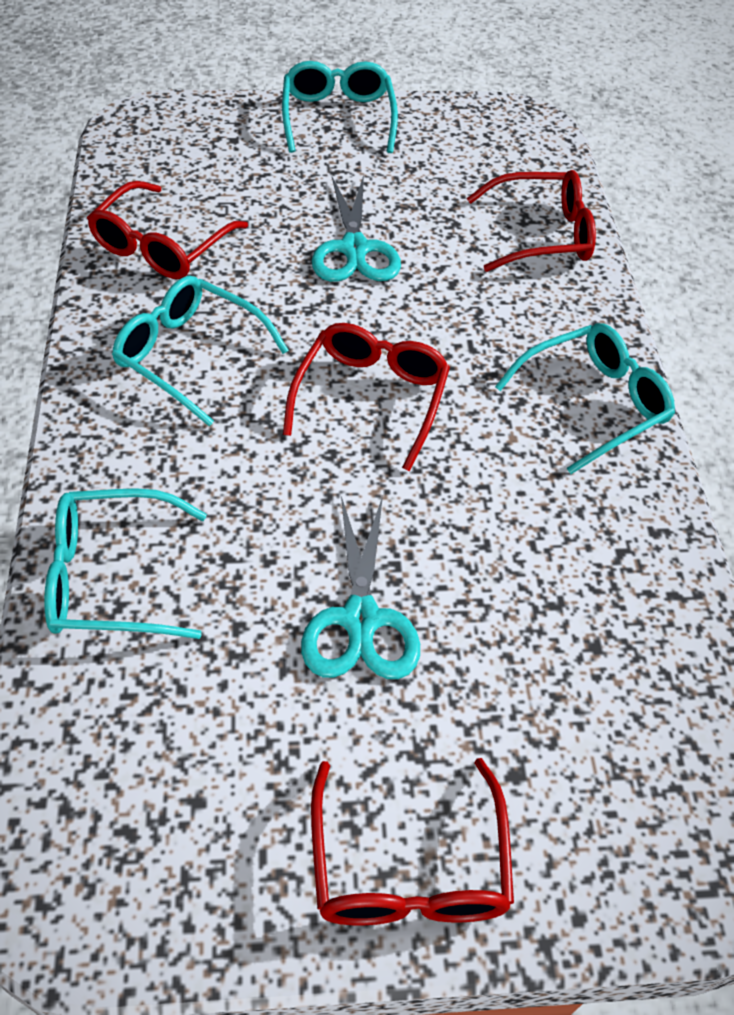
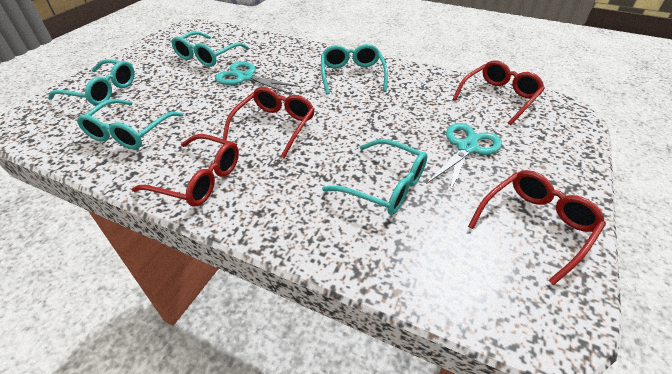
turquoise glasses: 4 -> 5

